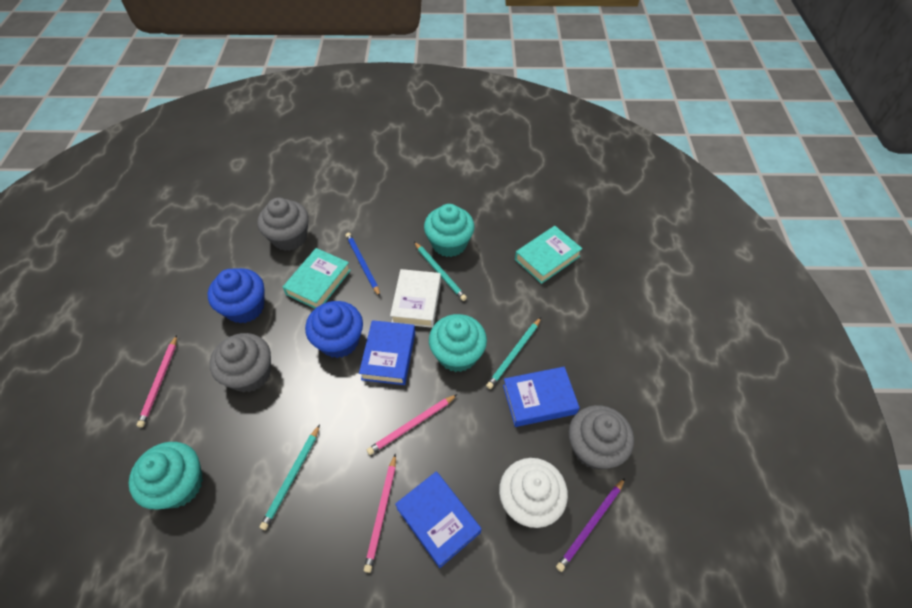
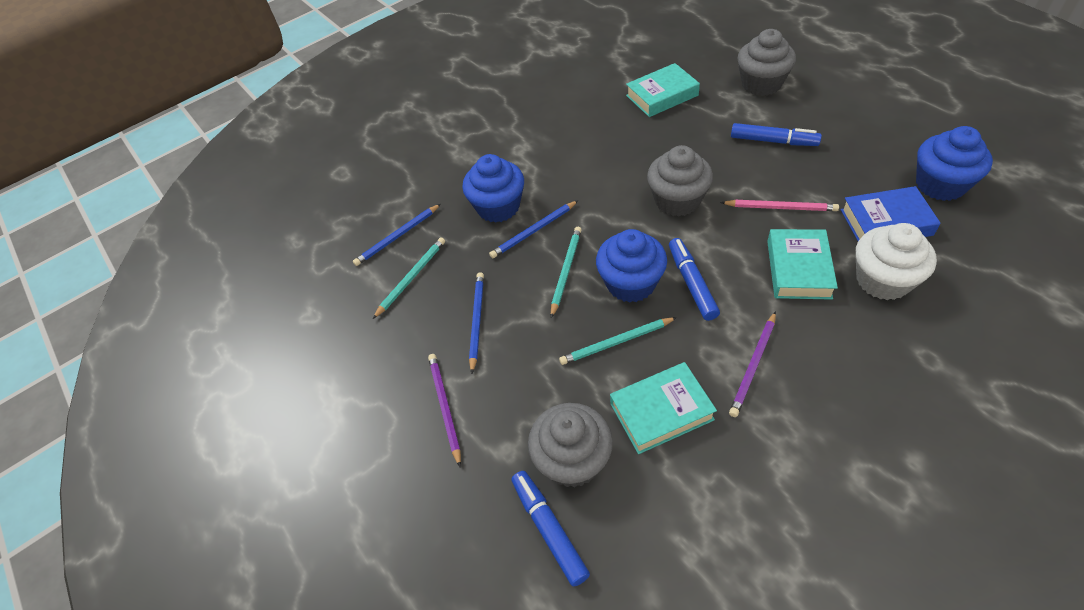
blue book: 3 -> 1
blue cupcake: 2 -> 3
blue marker: 0 -> 3
blue pencil: 1 -> 3
pink pencil: 3 -> 1
purple pencil: 1 -> 2
turquoise book: 2 -> 3
turquoise cupcake: 3 -> 0
white book: 1 -> 0

